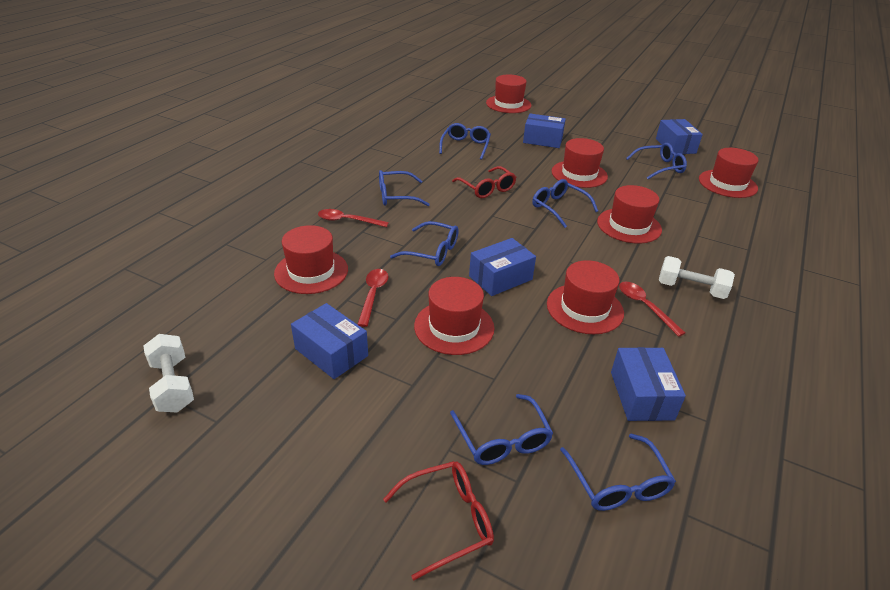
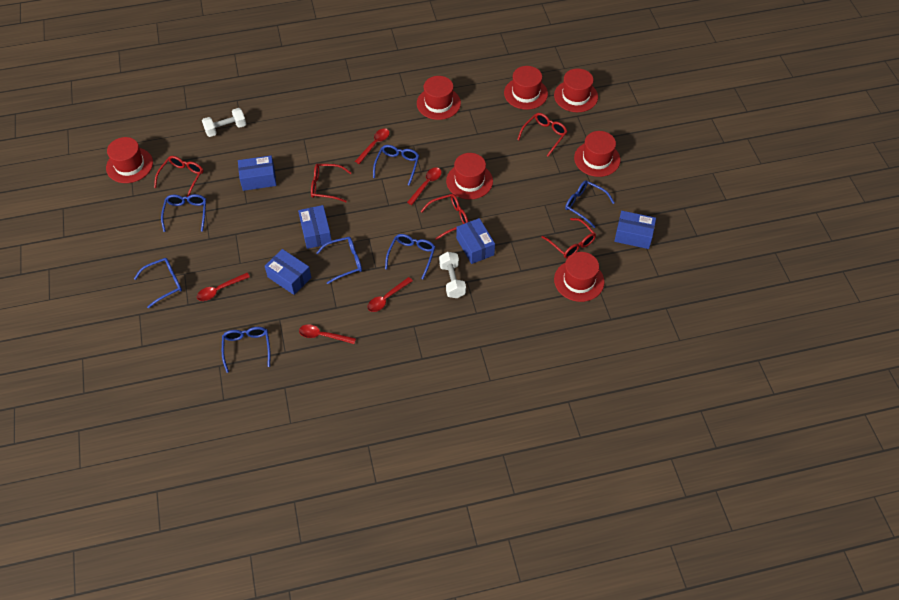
red glasses: 2 -> 5
red spoon: 3 -> 5

